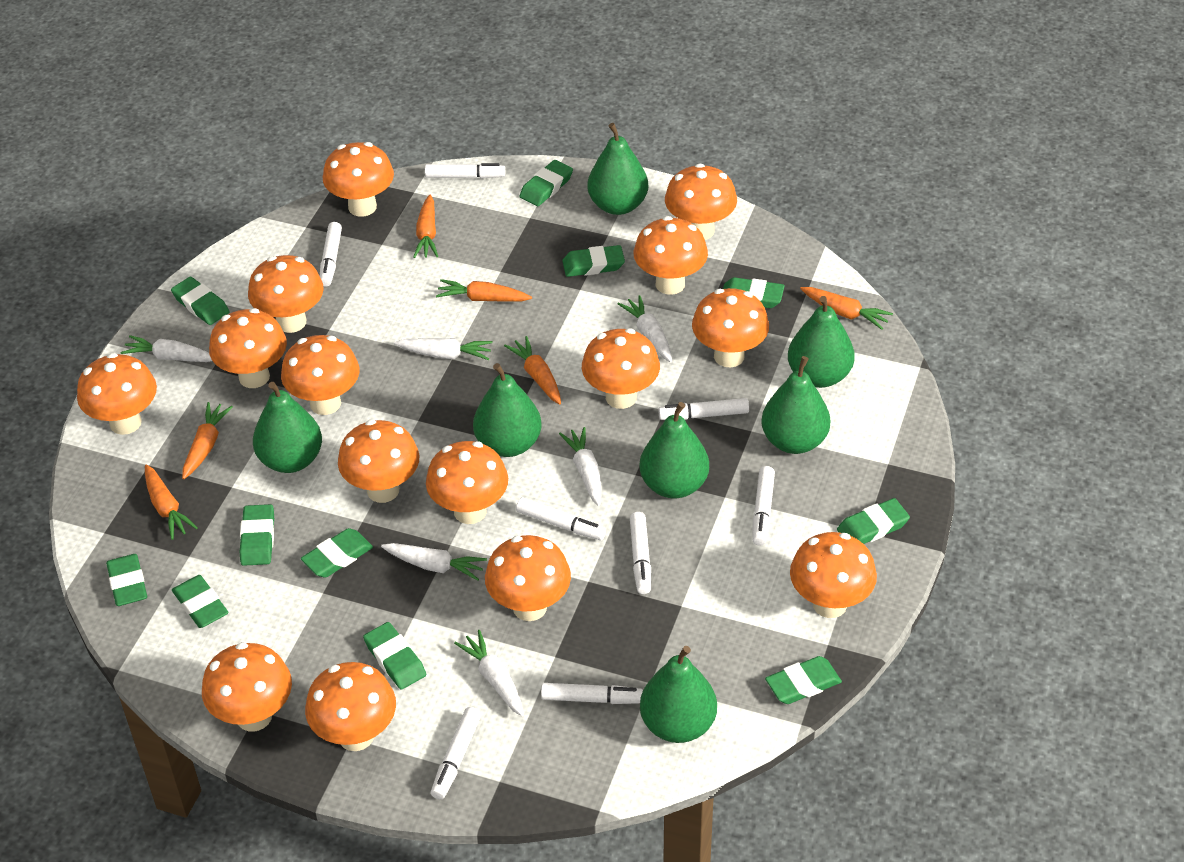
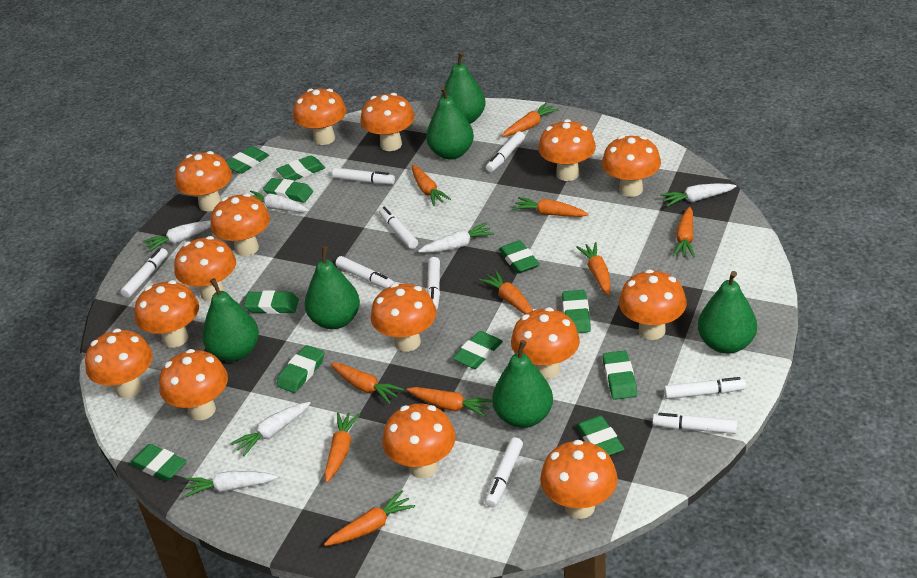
green pear: 7 -> 6
orange carrot: 6 -> 10
white marker: 8 -> 9

